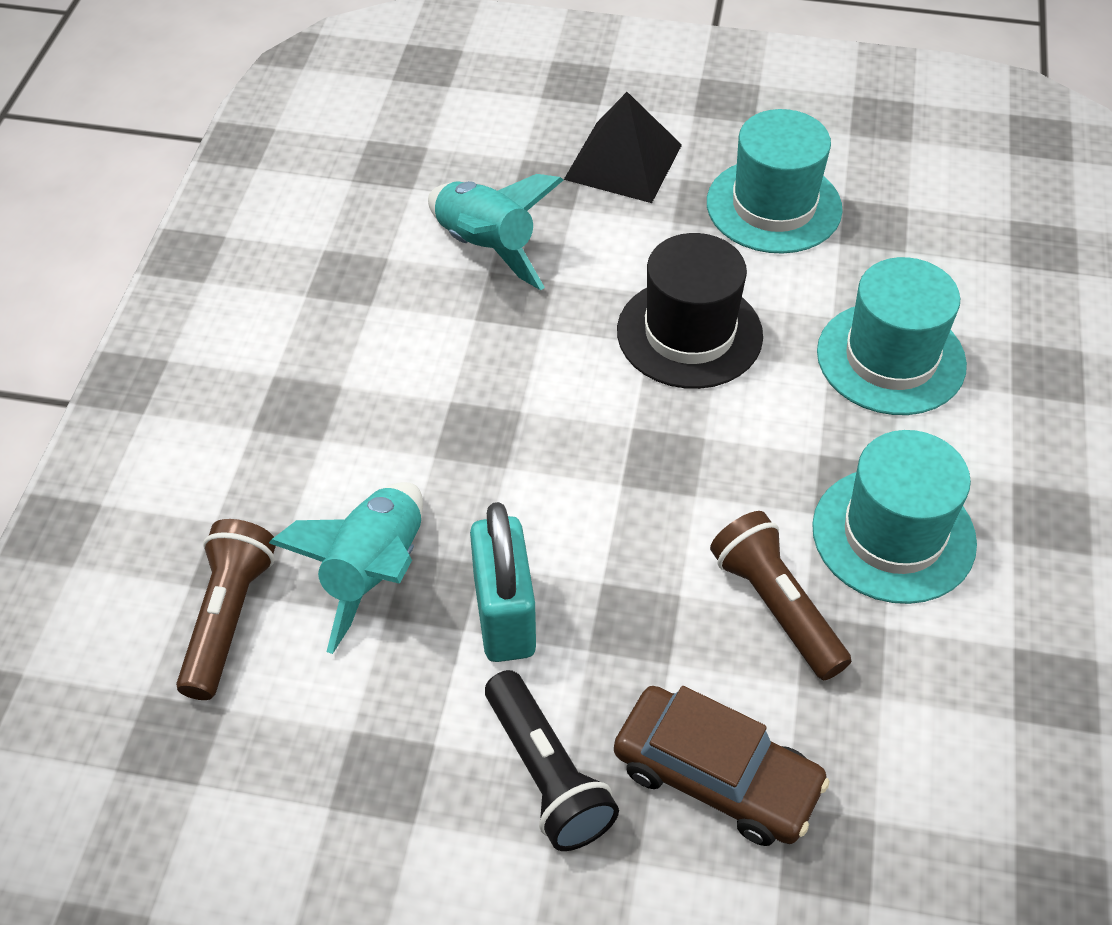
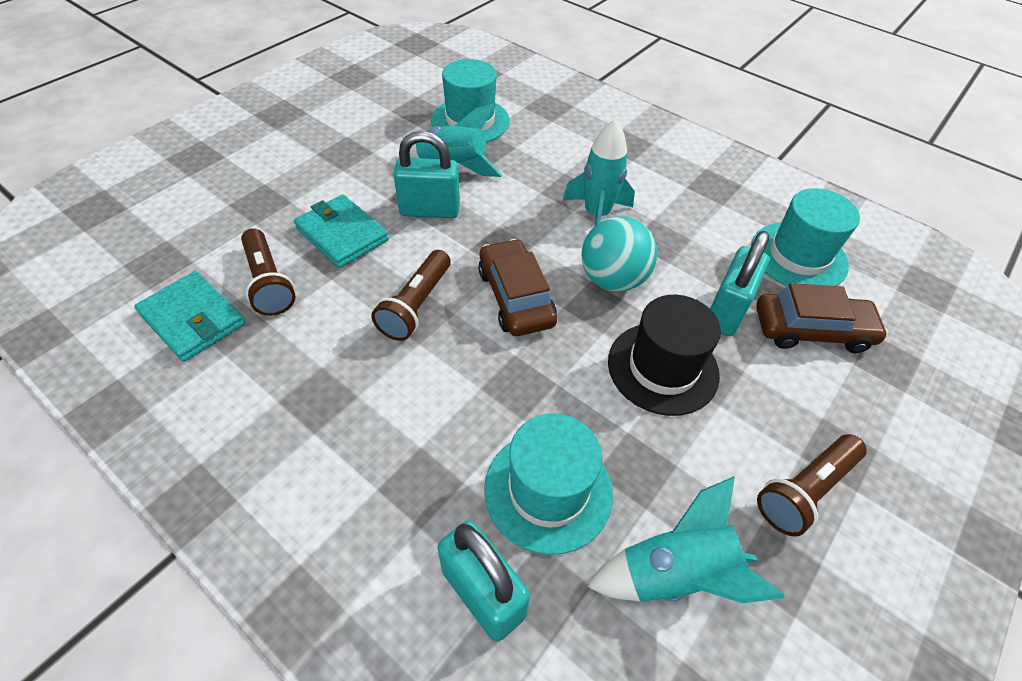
black flashlight: 1 -> 0
black pyramid: 1 -> 0
brown car: 1 -> 2
brown flashlight: 2 -> 3
turquoise ball: 0 -> 1
turquoise padlock: 1 -> 3
turquoise rocket: 2 -> 3
turquoise wallet: 0 -> 2

